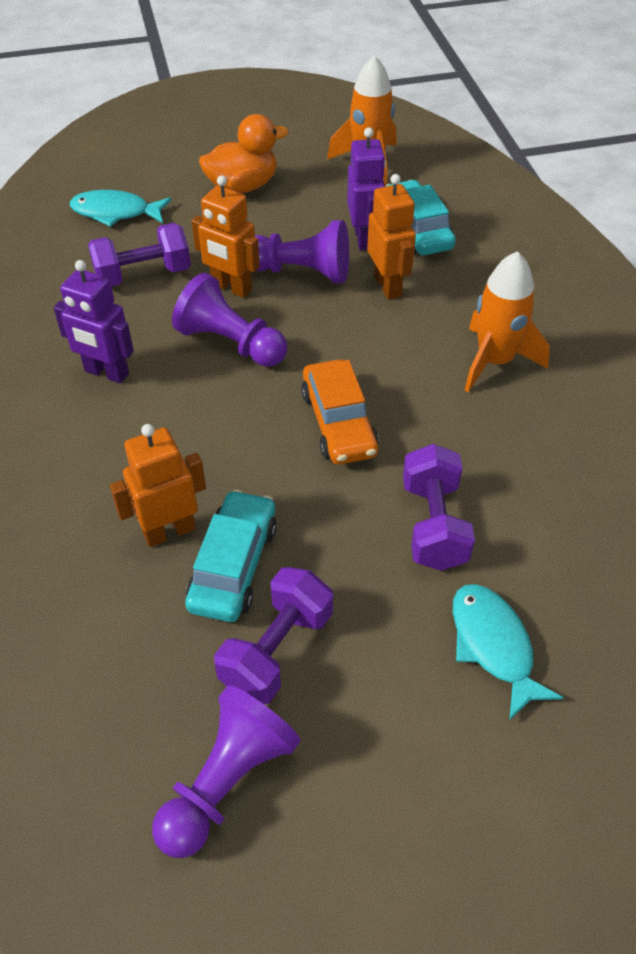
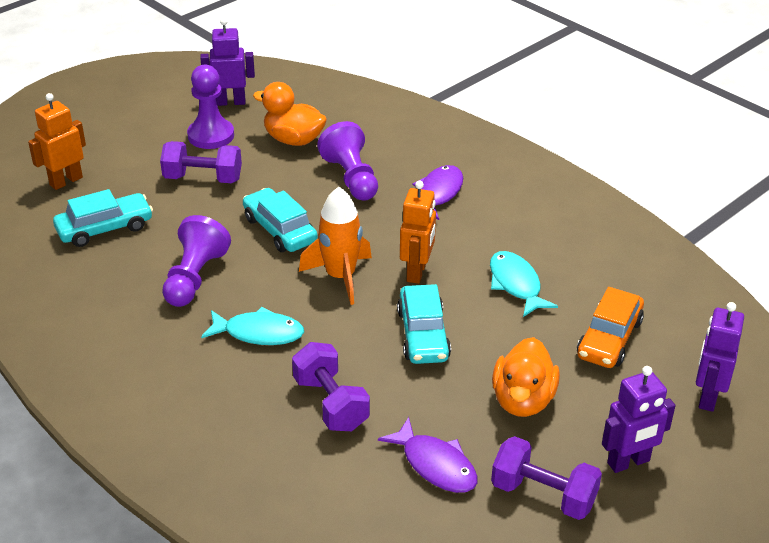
orange duck: 1 -> 2
orange robot: 3 -> 2
orange rocket: 2 -> 1
purple fish: 0 -> 2
purple robot: 2 -> 3
turquoise car: 2 -> 3

